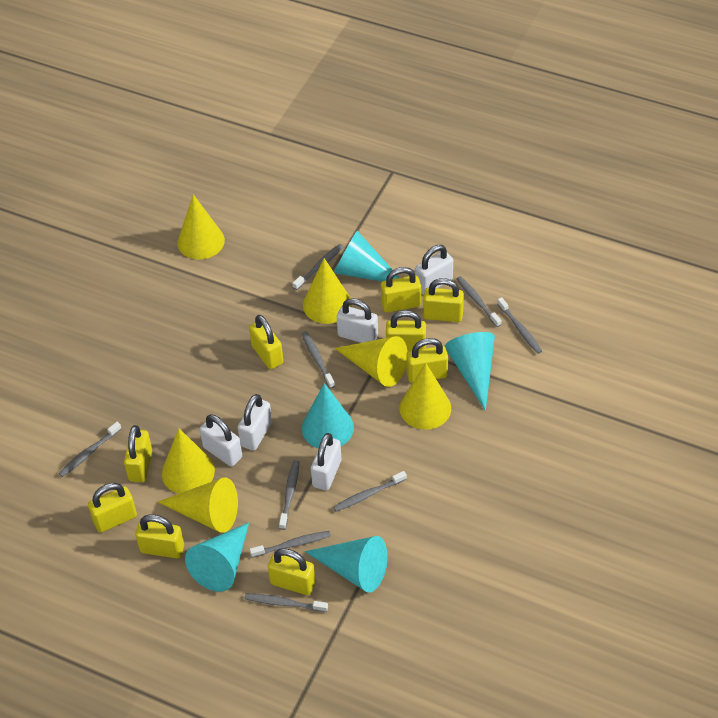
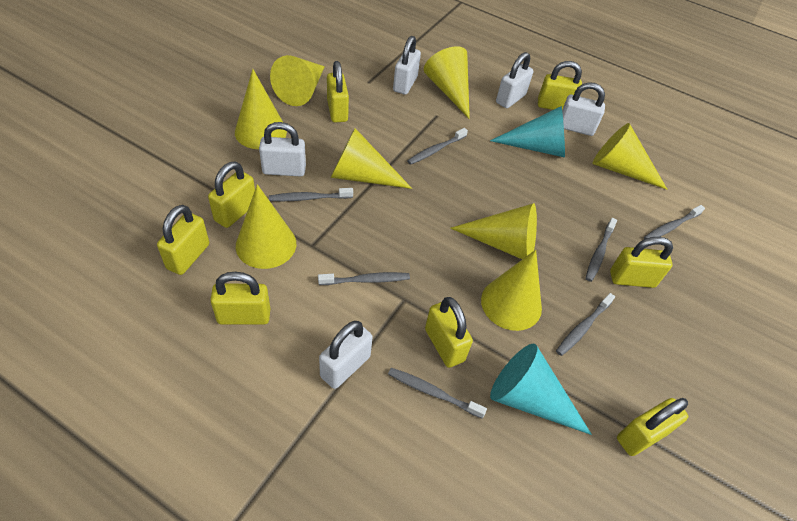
grey toothbrush: 9 -> 7
turquoise cone: 5 -> 2
yellow cone: 6 -> 8
yellow padlock: 9 -> 8

